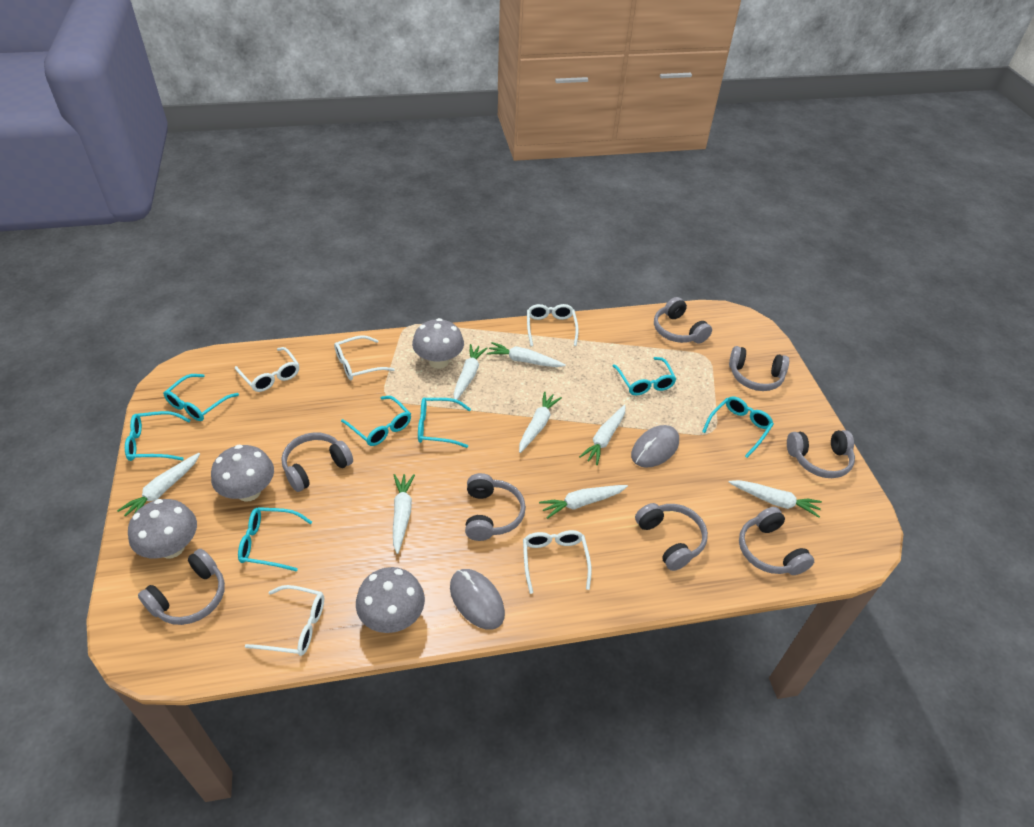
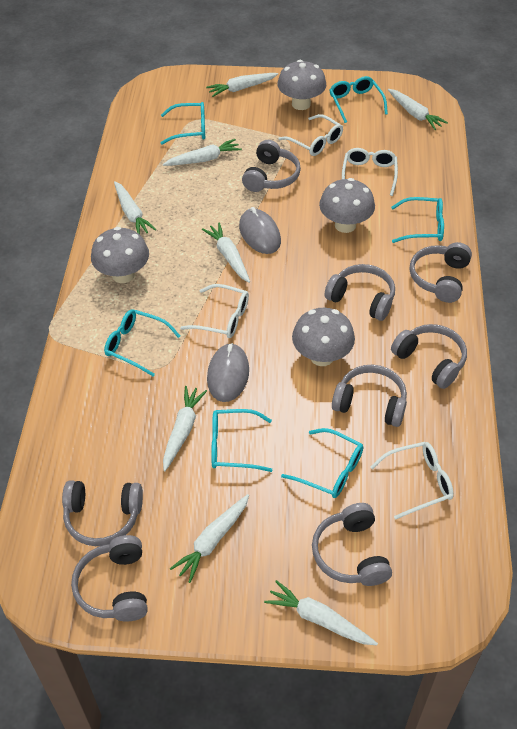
turquoise glasses: 7 -> 6
white glasses: 5 -> 4

